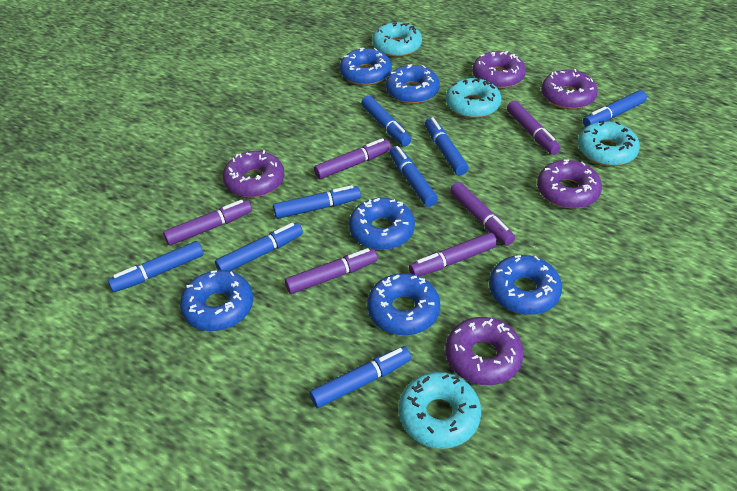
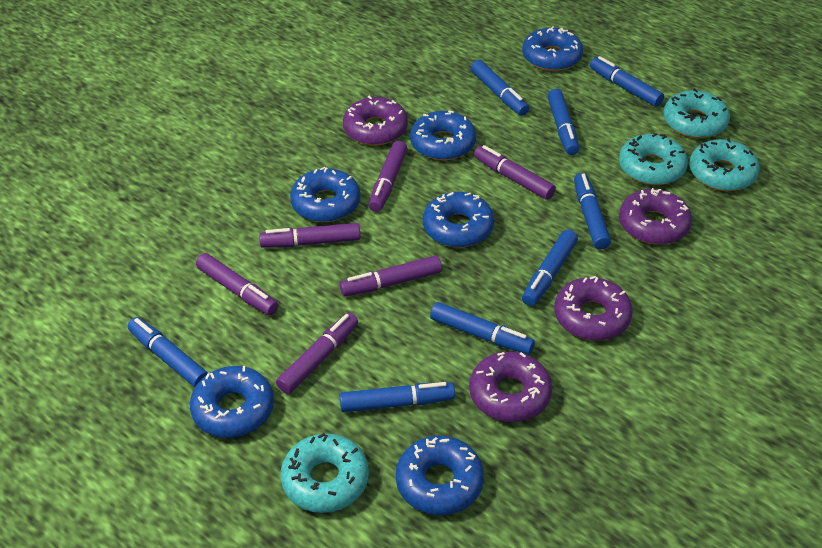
purple donut: 5 -> 4

